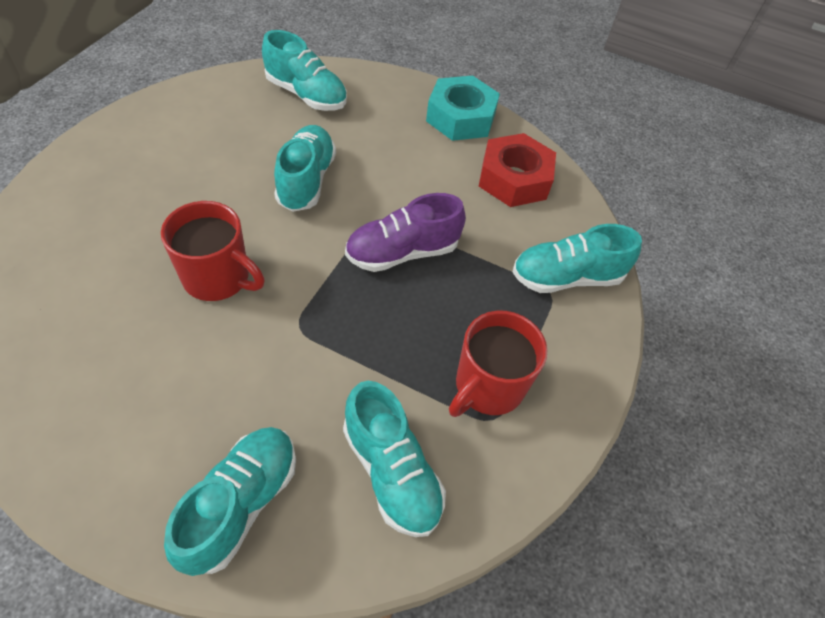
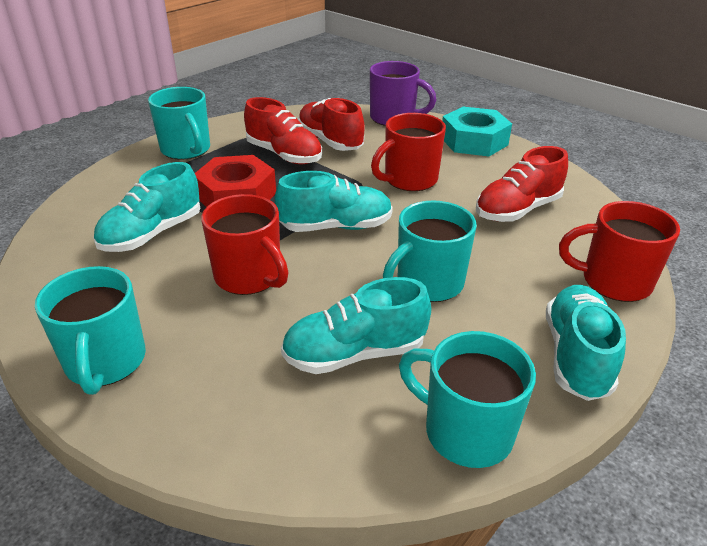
purple mug: 0 -> 1
purple shoe: 1 -> 0
red mug: 2 -> 3
red shoe: 0 -> 3
turquoise mug: 0 -> 4
turquoise shoe: 5 -> 4

